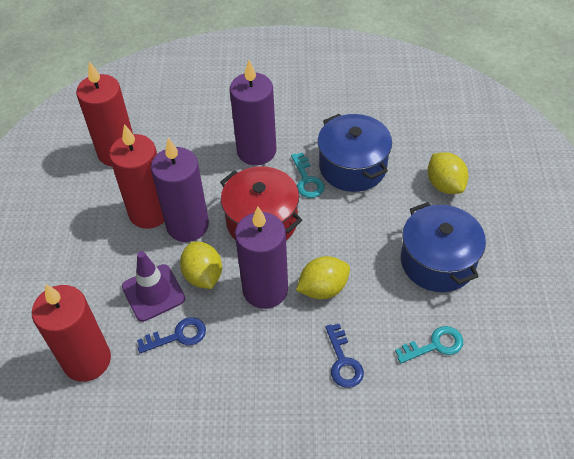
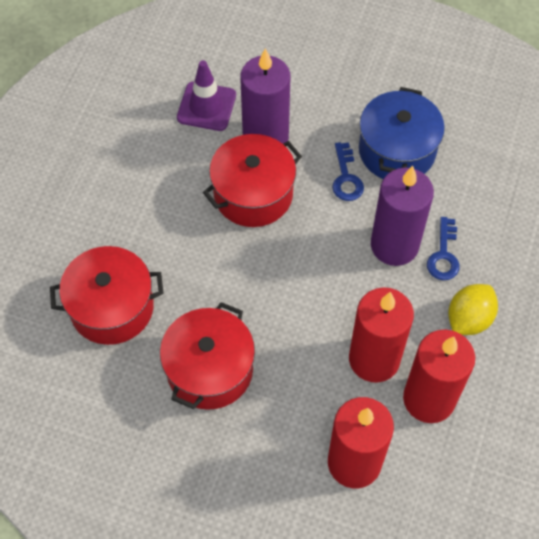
blue pot: 2 -> 1
purple candle: 3 -> 2
red pot: 1 -> 3
turquoise key: 2 -> 0
yellow lemon: 3 -> 1

